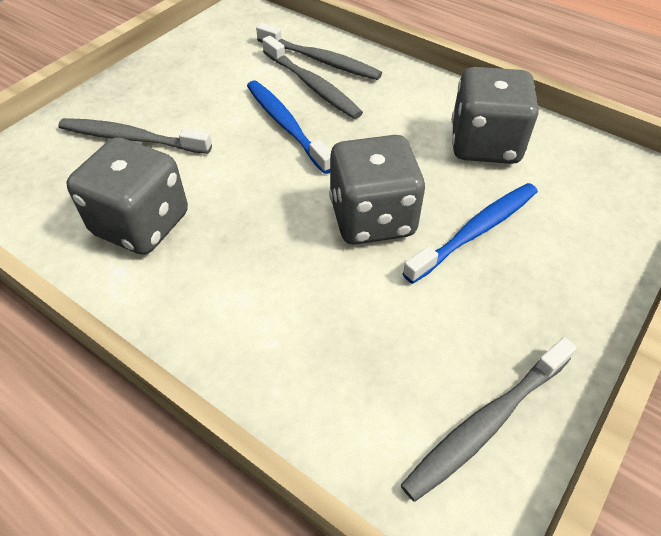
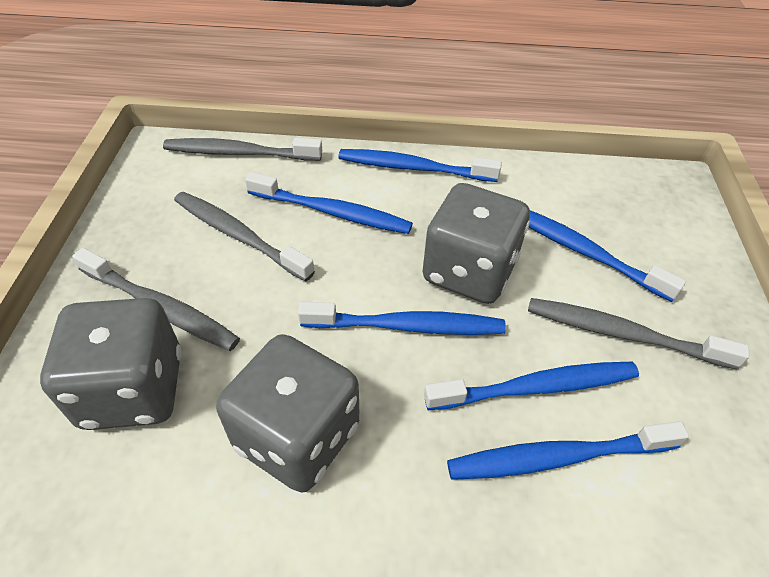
blue toothbrush: 2 -> 6

